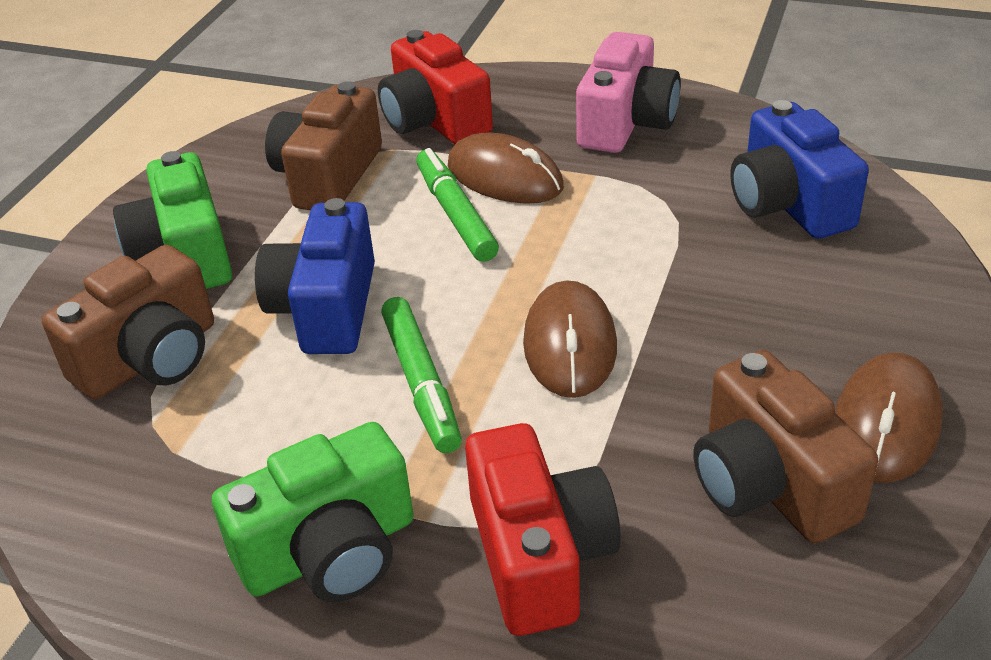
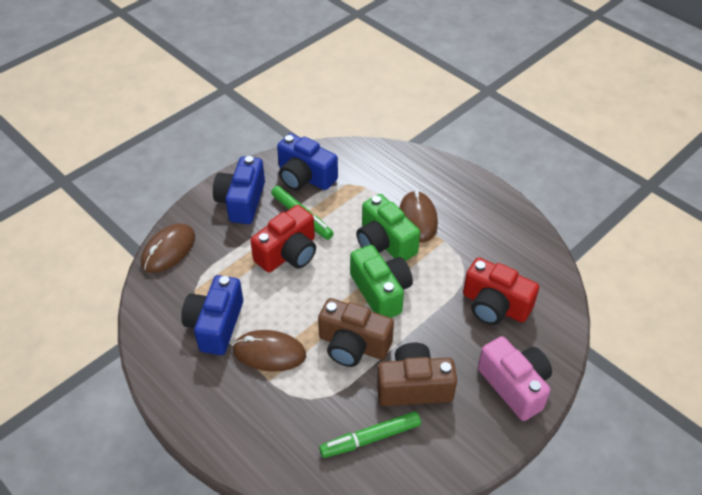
blue camera: 2 -> 3
brown camera: 3 -> 2

